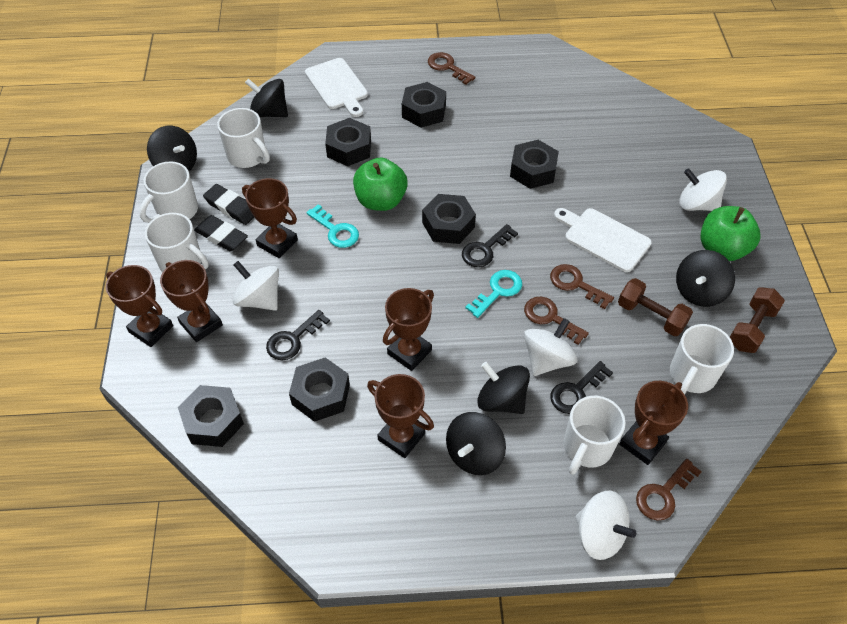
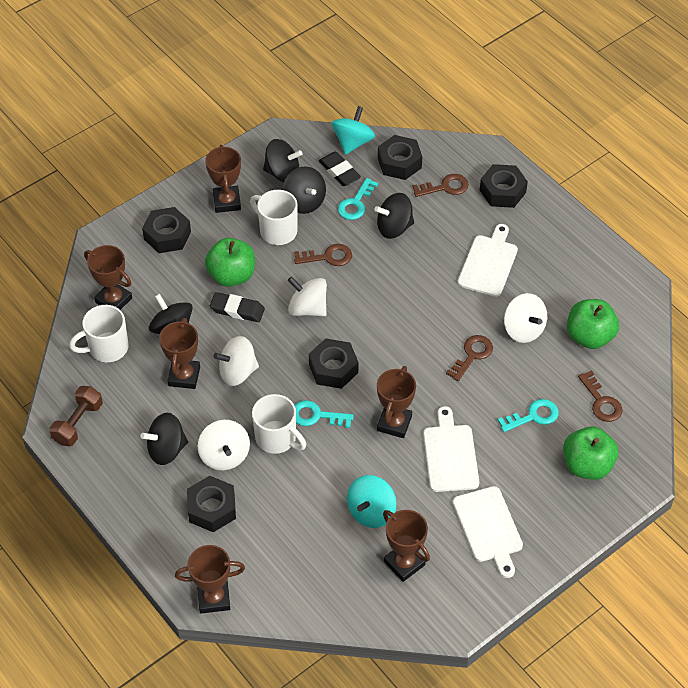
black key: 3 -> 0
black nut: 6 -> 5
brown dumbbell: 2 -> 1
green apple: 2 -> 3
turquoise key: 2 -> 3
turquoise spinning top: 0 -> 2
white cutting board: 2 -> 3
white mug: 5 -> 3

